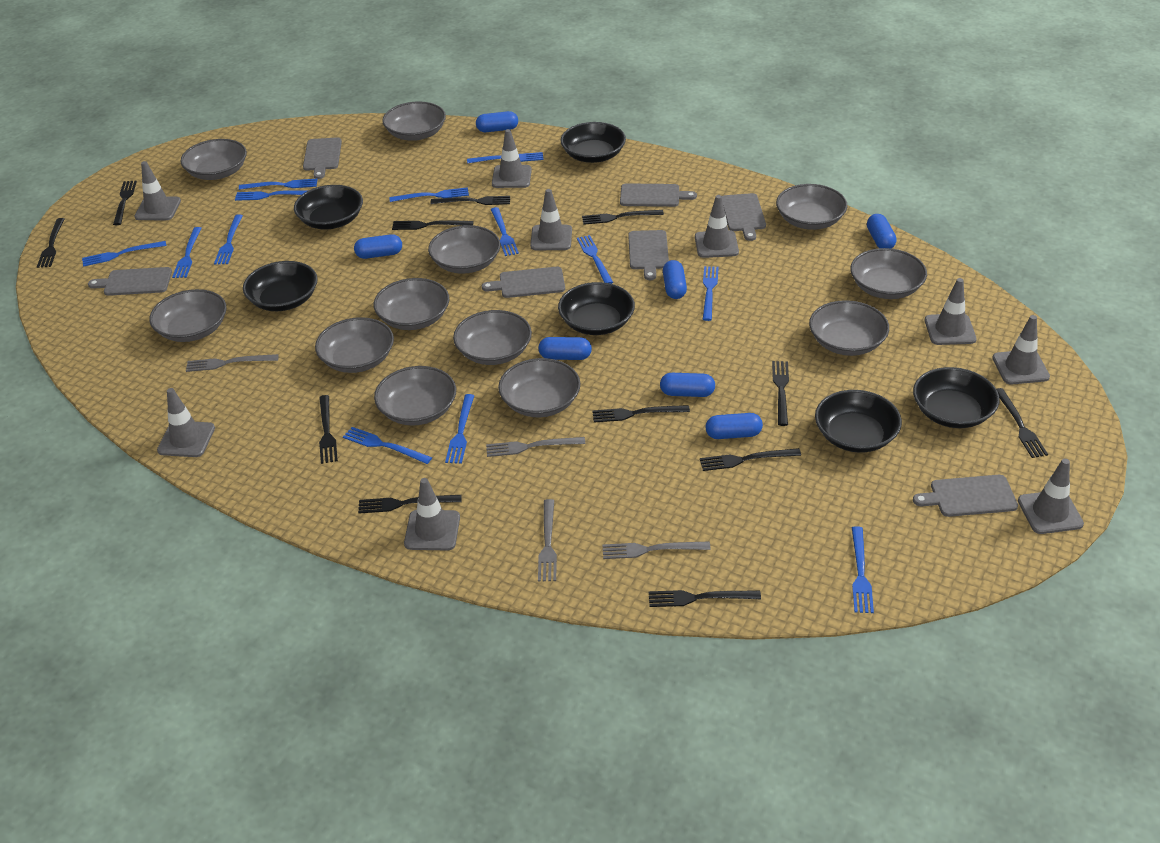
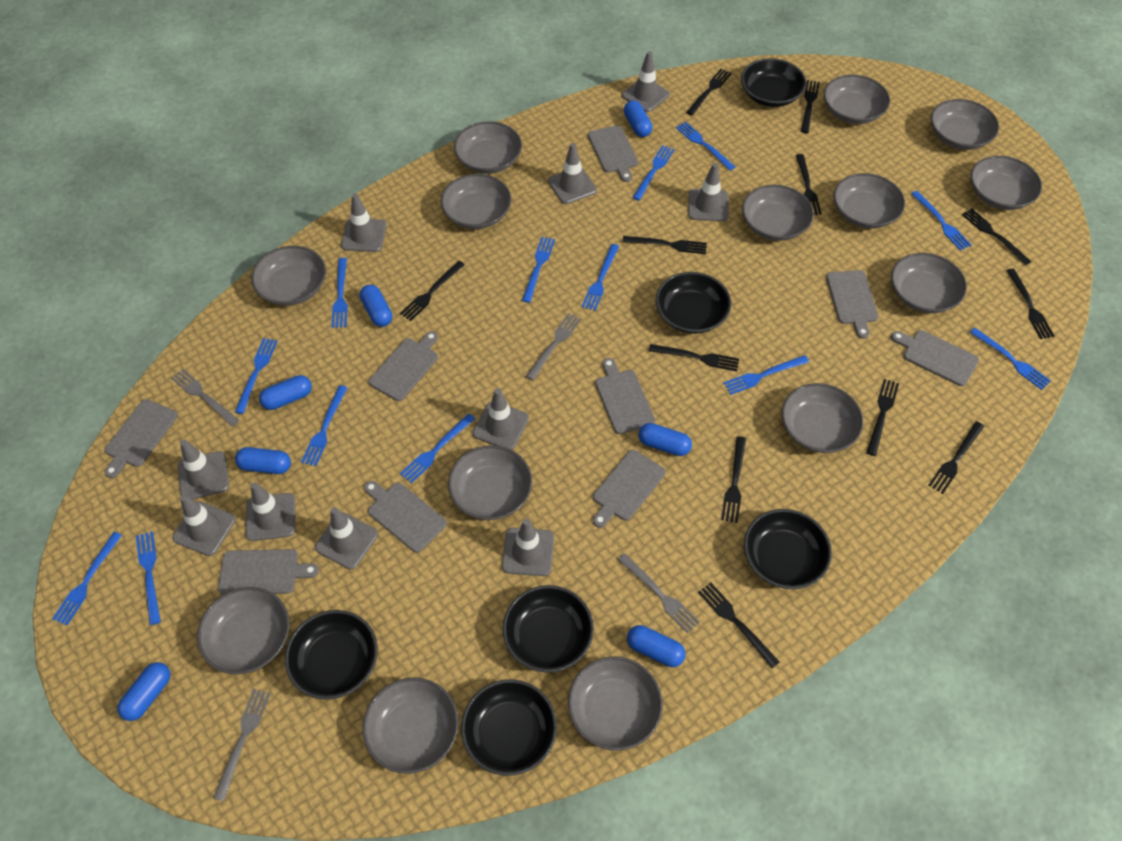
grey bowl: 12 -> 14
grey cutting board: 7 -> 9
grey traffic cone: 9 -> 10

